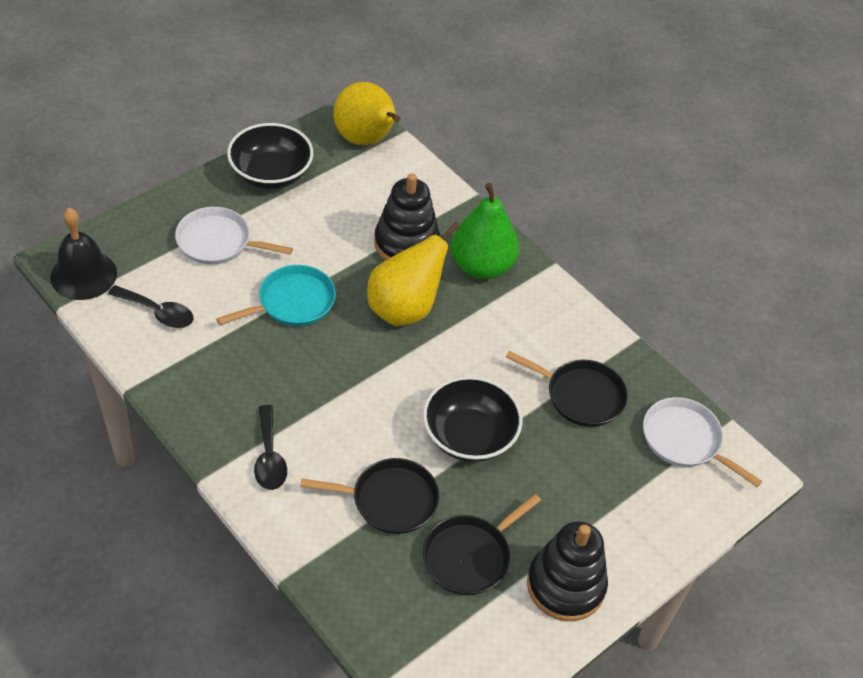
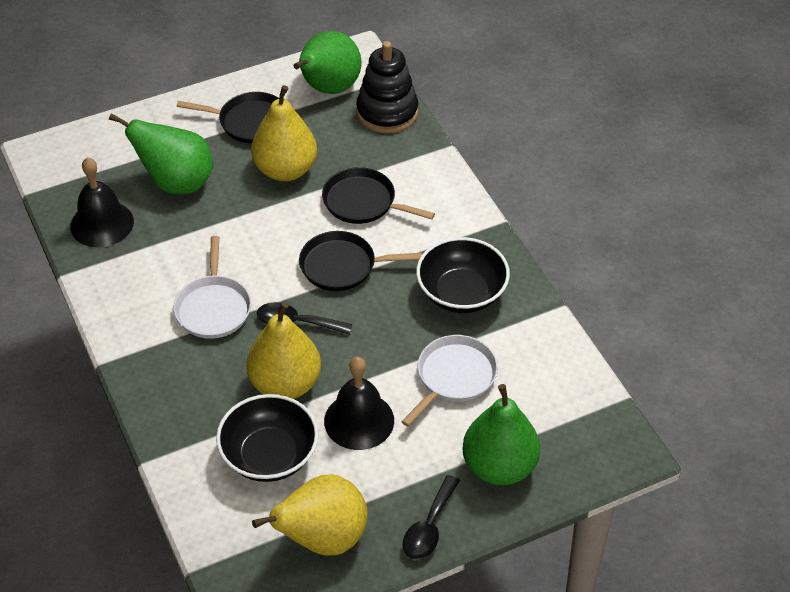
black bell: 1 -> 2
black stacking toy: 2 -> 1
green pear: 1 -> 3
turquoise pan: 1 -> 0
yellow pear: 2 -> 3

